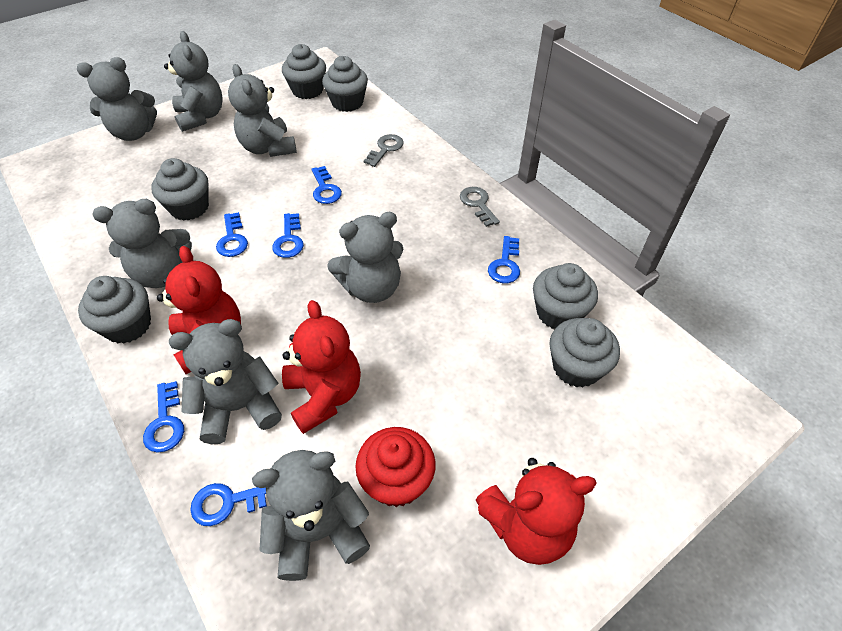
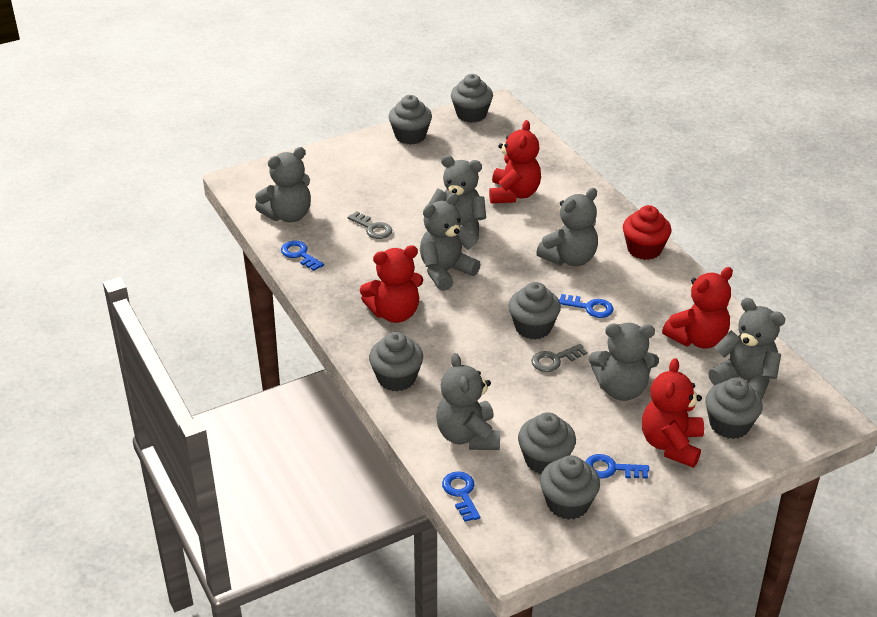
blue key: 6 -> 4
grey cupcake: 6 -> 7
red teddy bear: 3 -> 4

